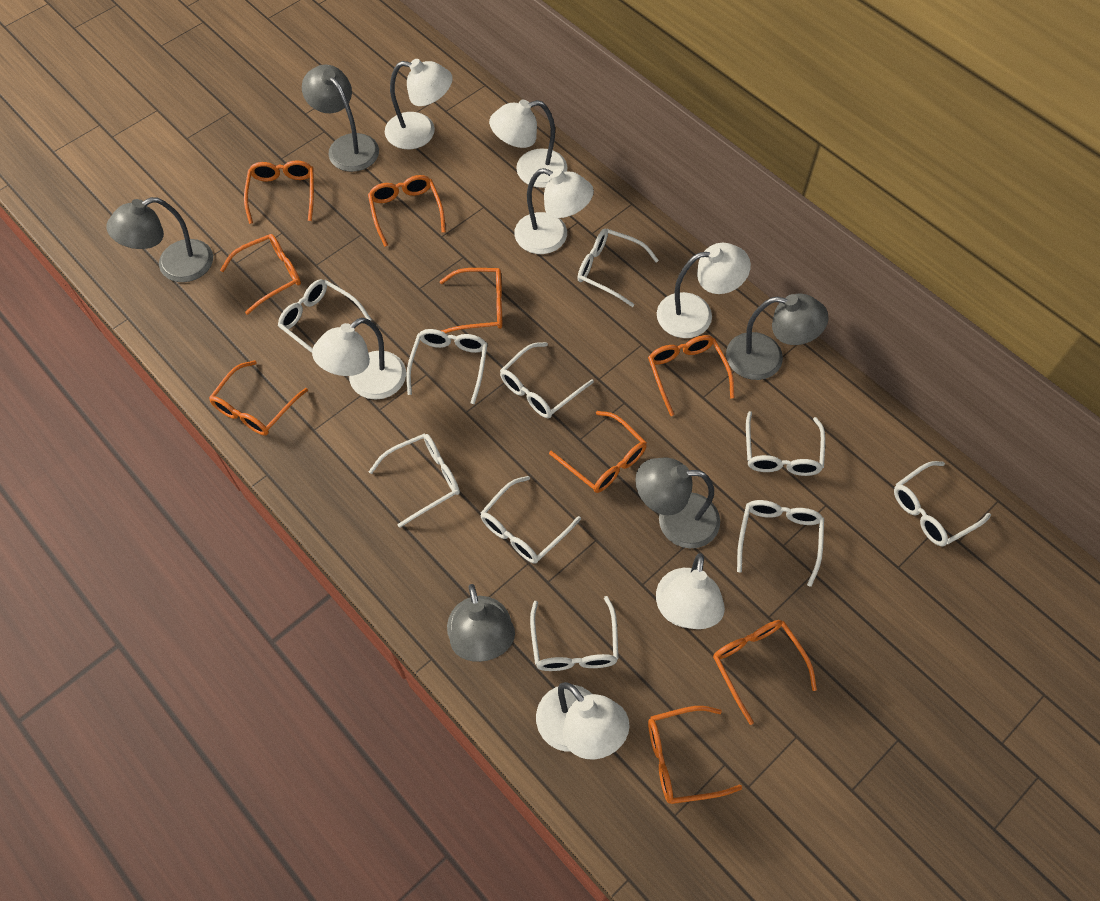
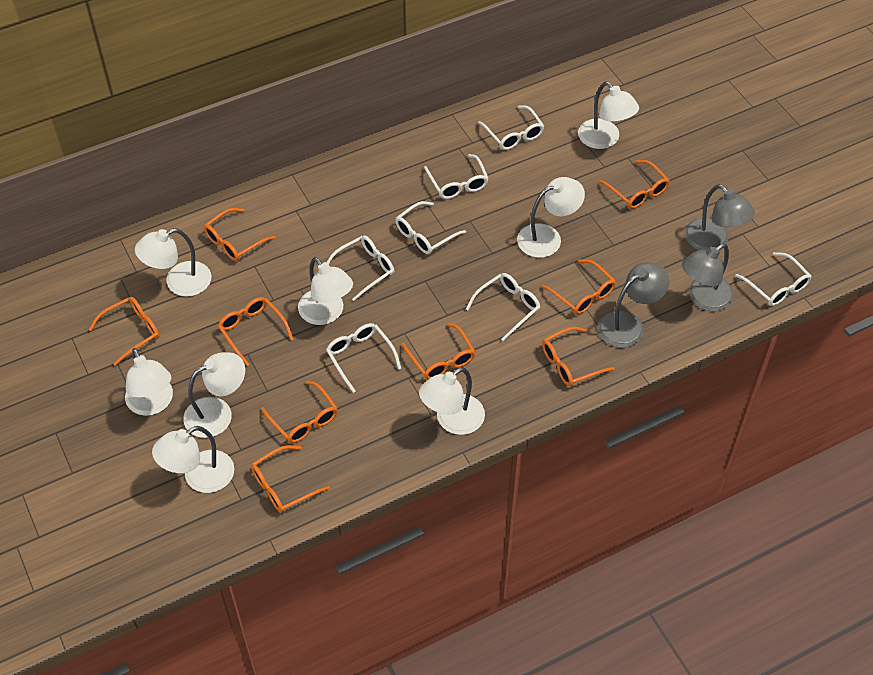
grey lamp: 5 -> 3
white glasses: 10 -> 7
white lamp: 7 -> 8

